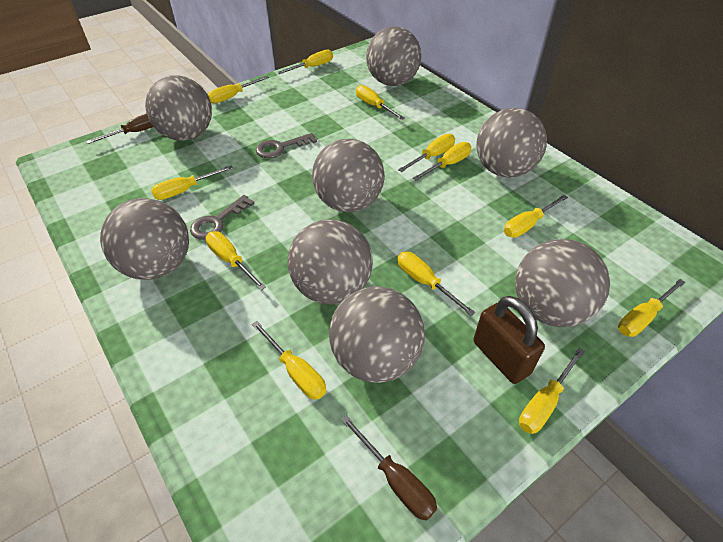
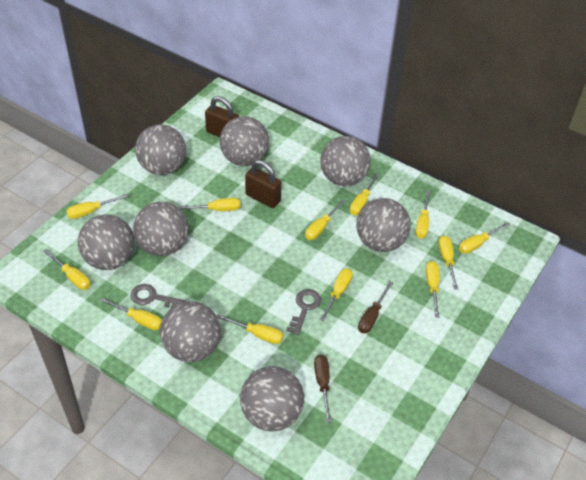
brown padlock: 1 -> 2

